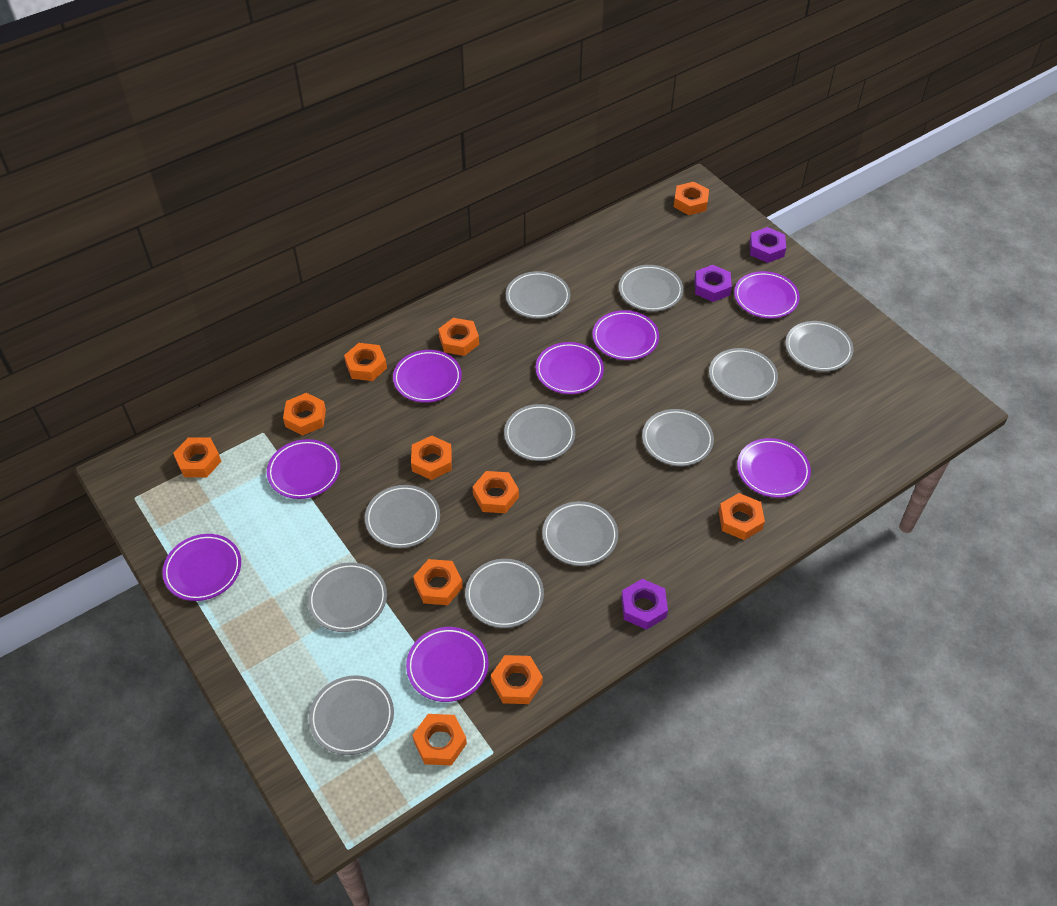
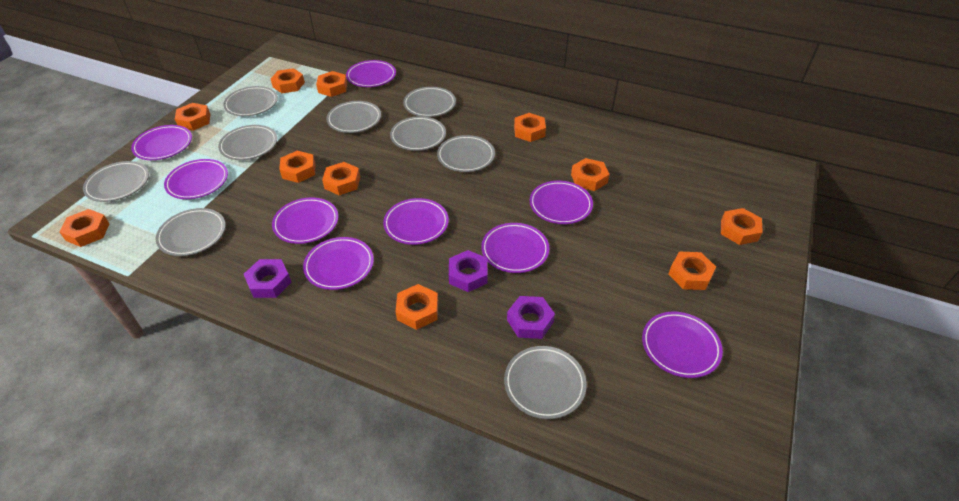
grey plate: 11 -> 9
purple plate: 8 -> 9

